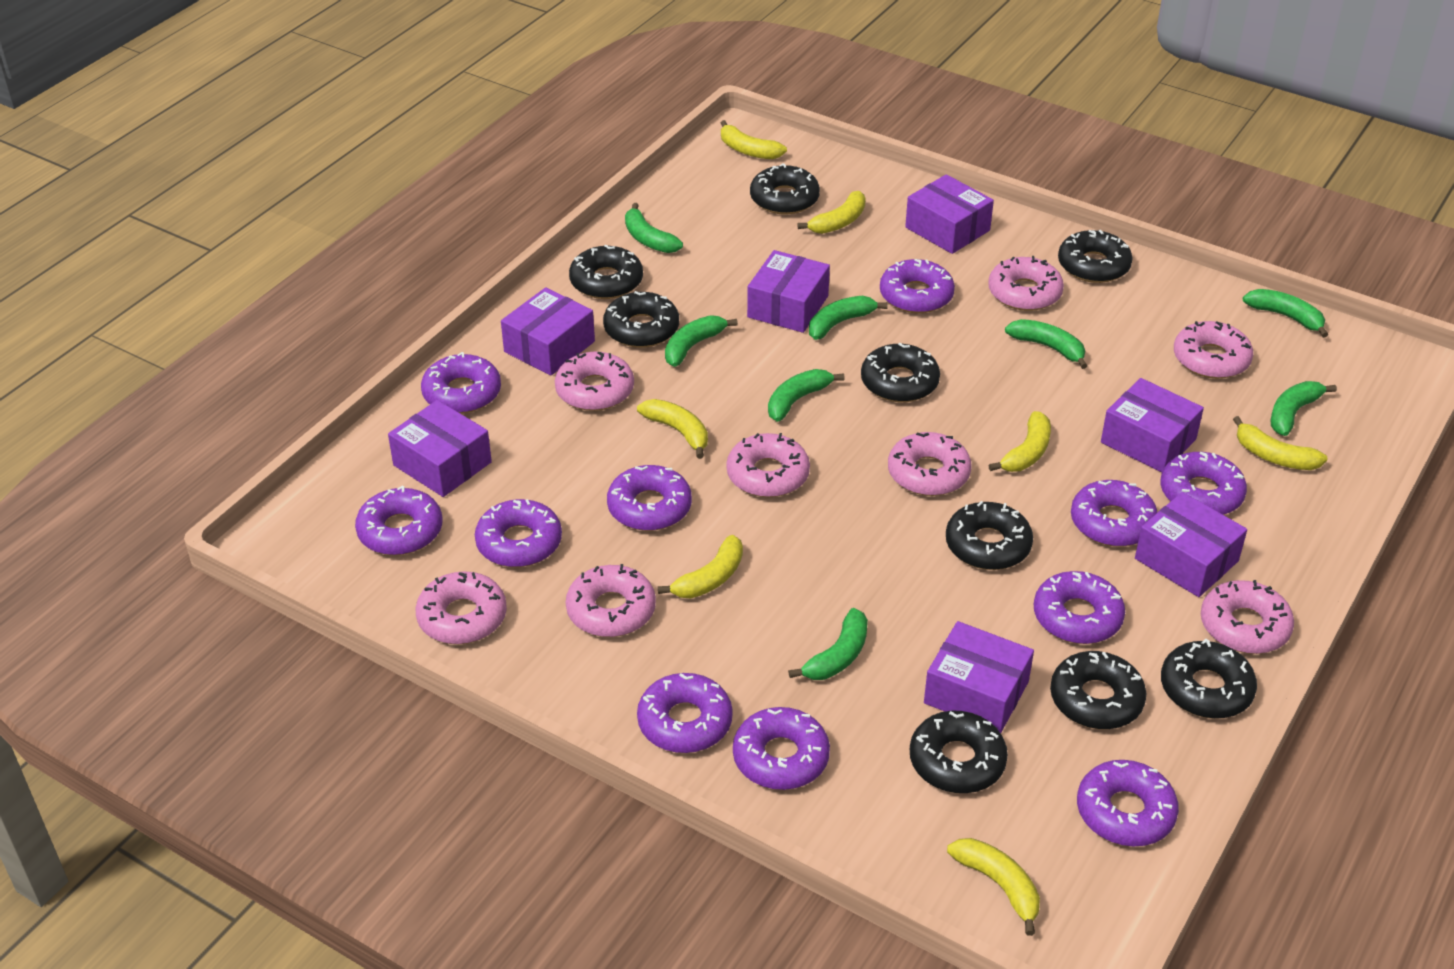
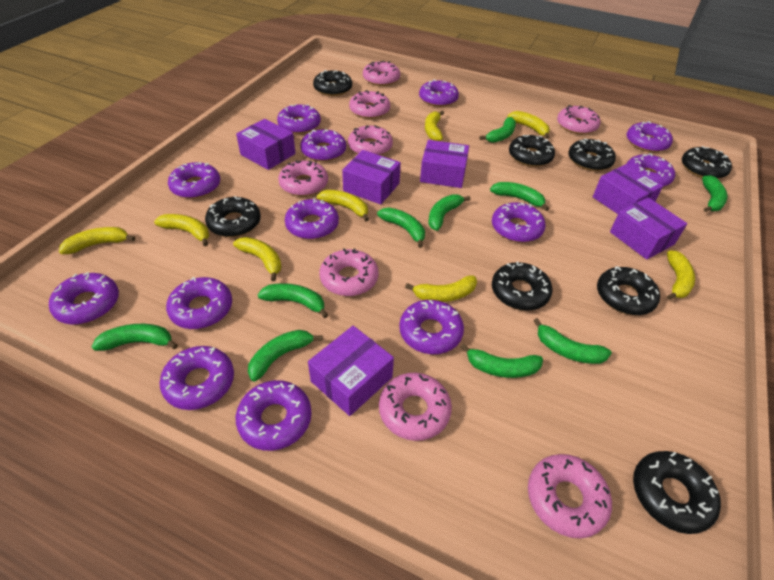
black donut: 9 -> 8
green banana: 8 -> 10
purple box: 7 -> 6
purple donut: 11 -> 13
yellow banana: 7 -> 8

